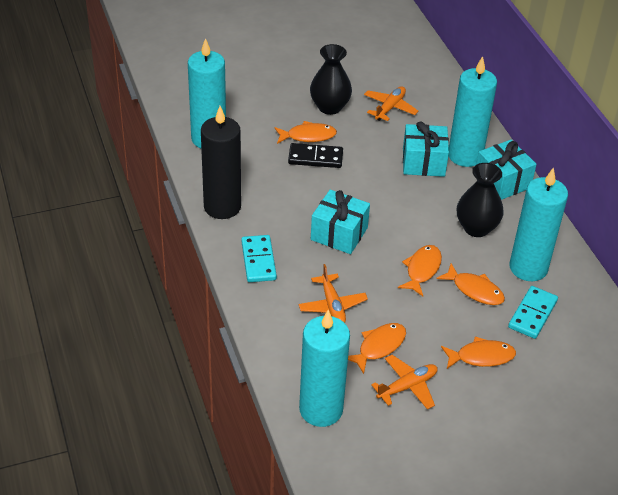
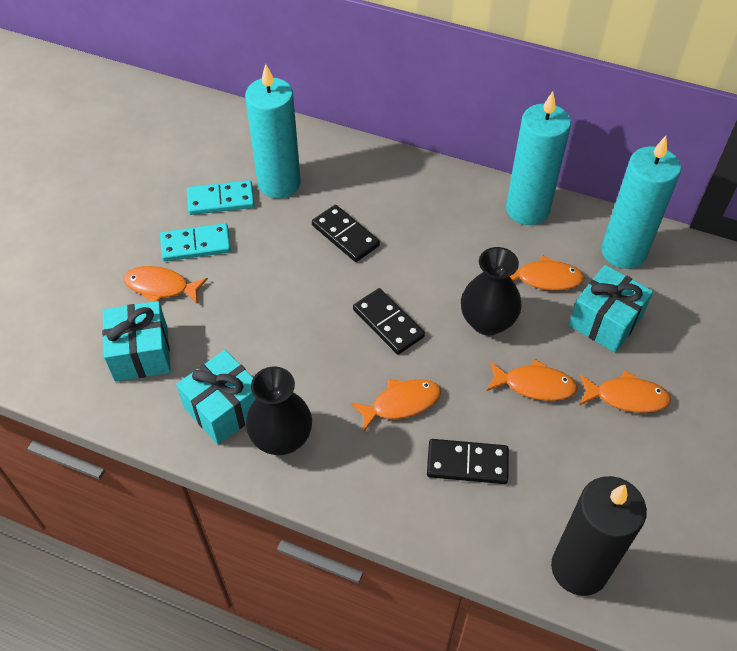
black domino: 1 -> 3
orange plane: 3 -> 0
turquoise candle: 4 -> 3

